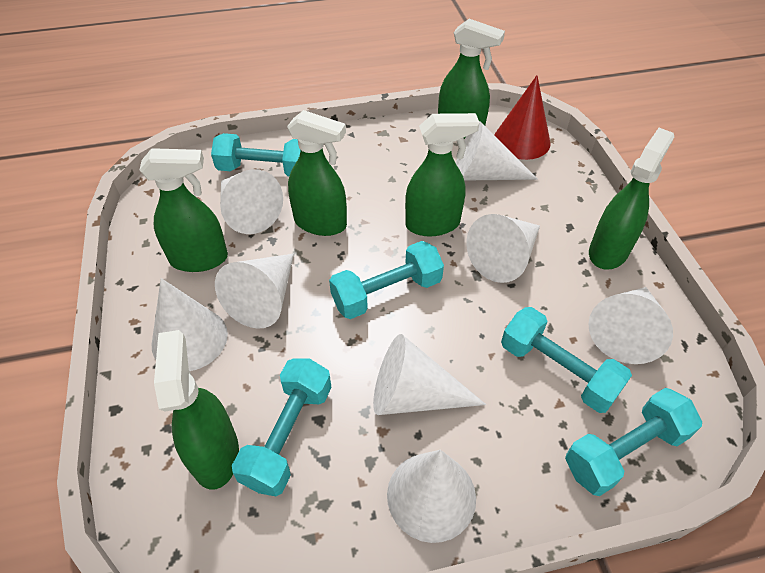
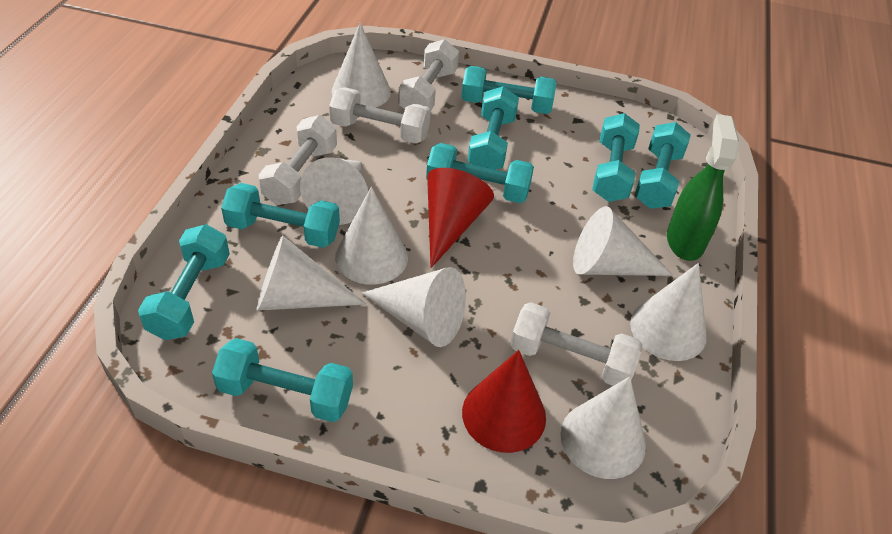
green spray bottle: 6 -> 1
red cone: 1 -> 2
turquoise dumbbell: 5 -> 8
white dumbbell: 0 -> 4

